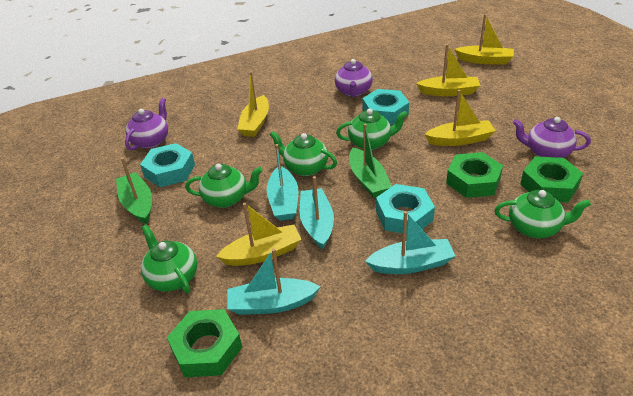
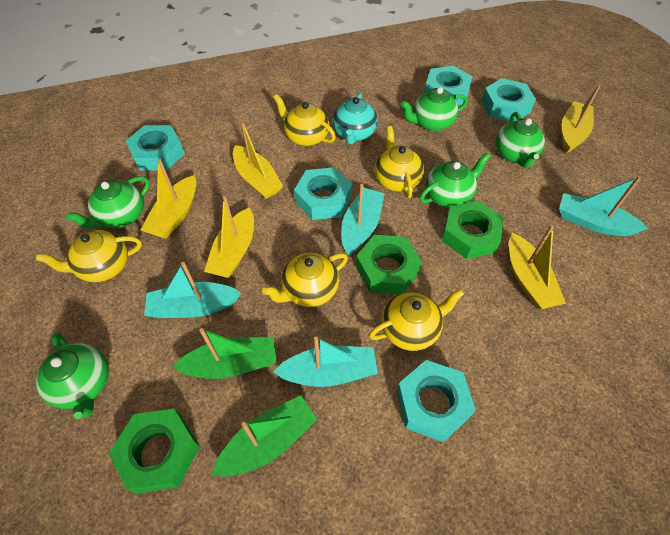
purple teapot: 3 -> 0
turquoise nut: 3 -> 5
turquoise teapot: 0 -> 1
yellow teapot: 0 -> 5

